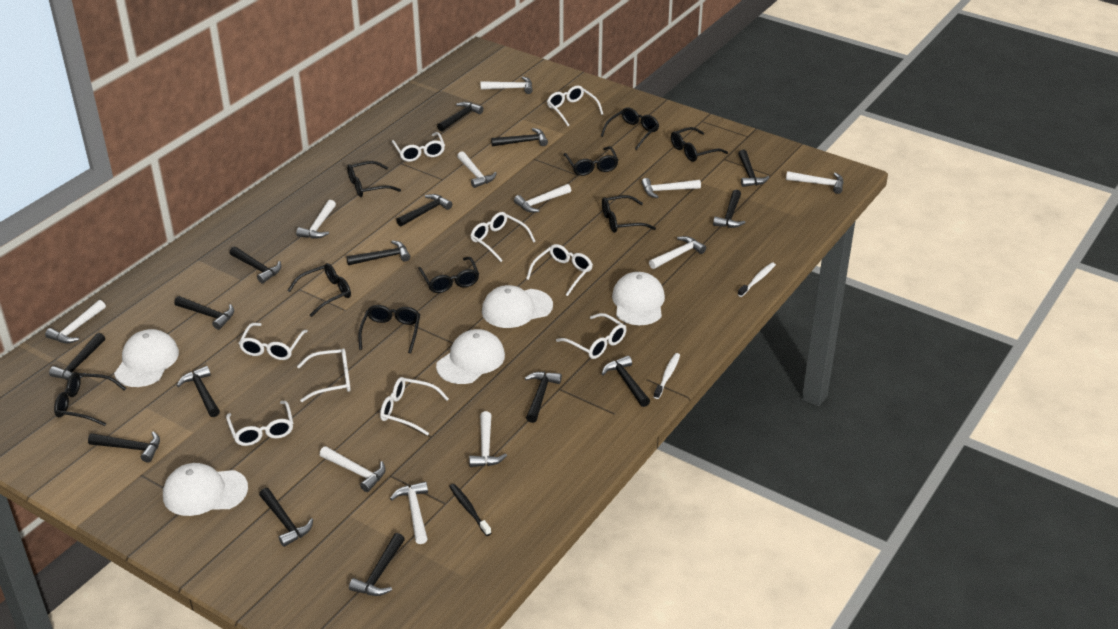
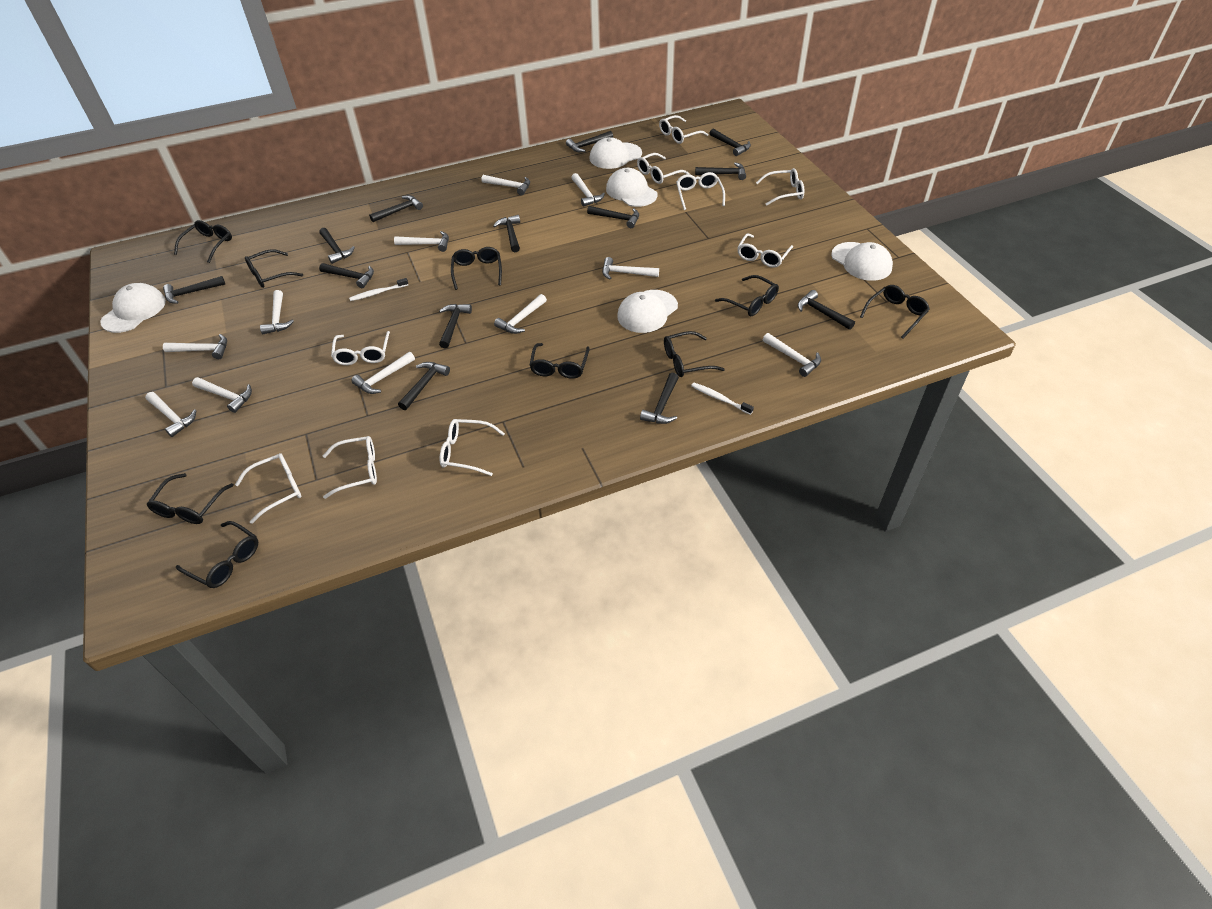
black hammer: 15 -> 13
black toothbrush: 1 -> 0

